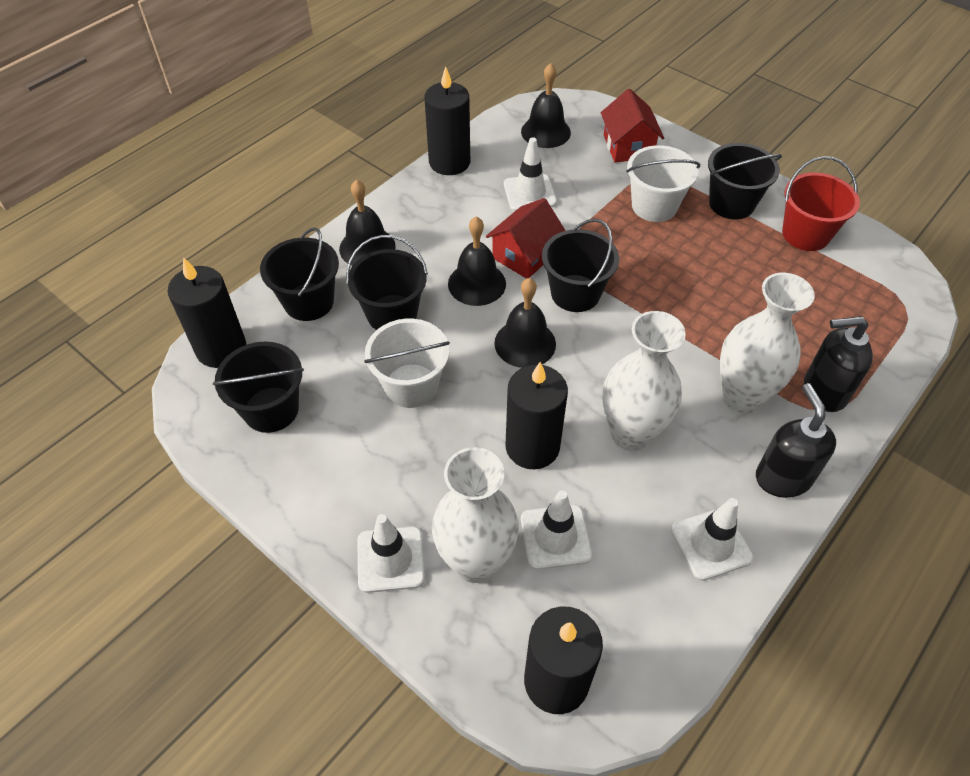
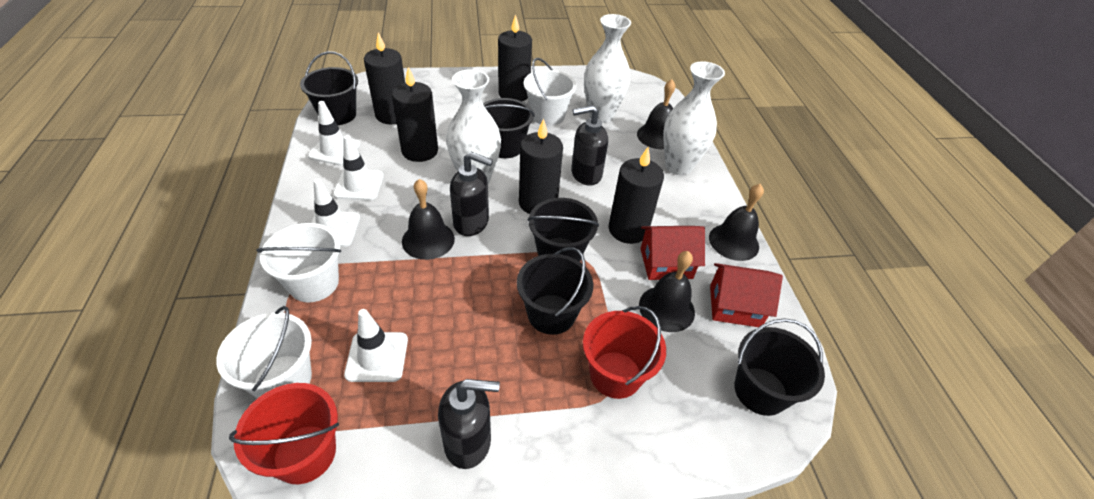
black candle: 4 -> 5
black soap dispenser: 2 -> 3
red bucket: 1 -> 2
white bucket: 2 -> 3

